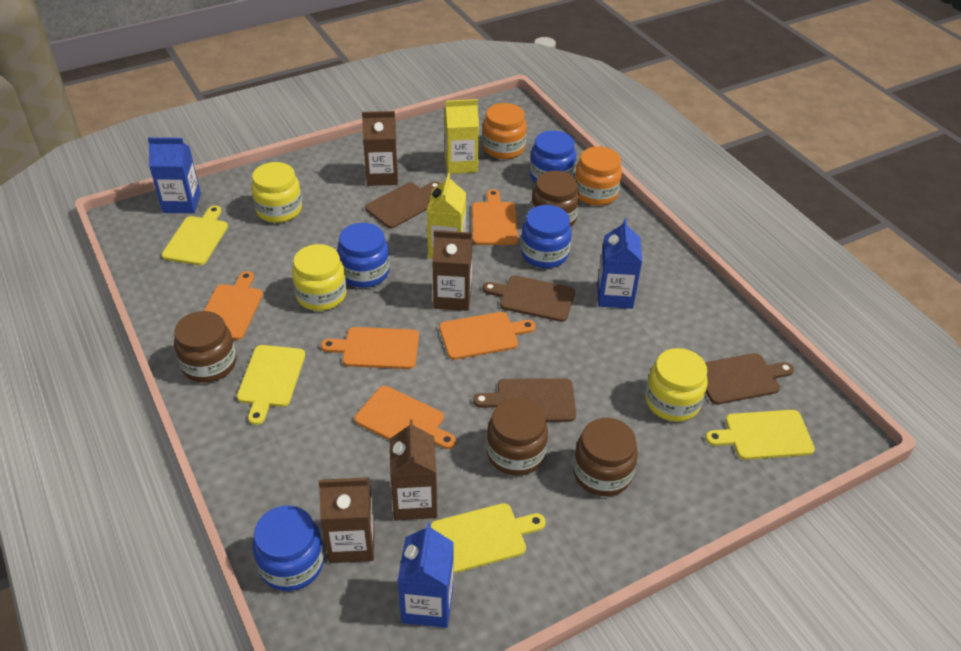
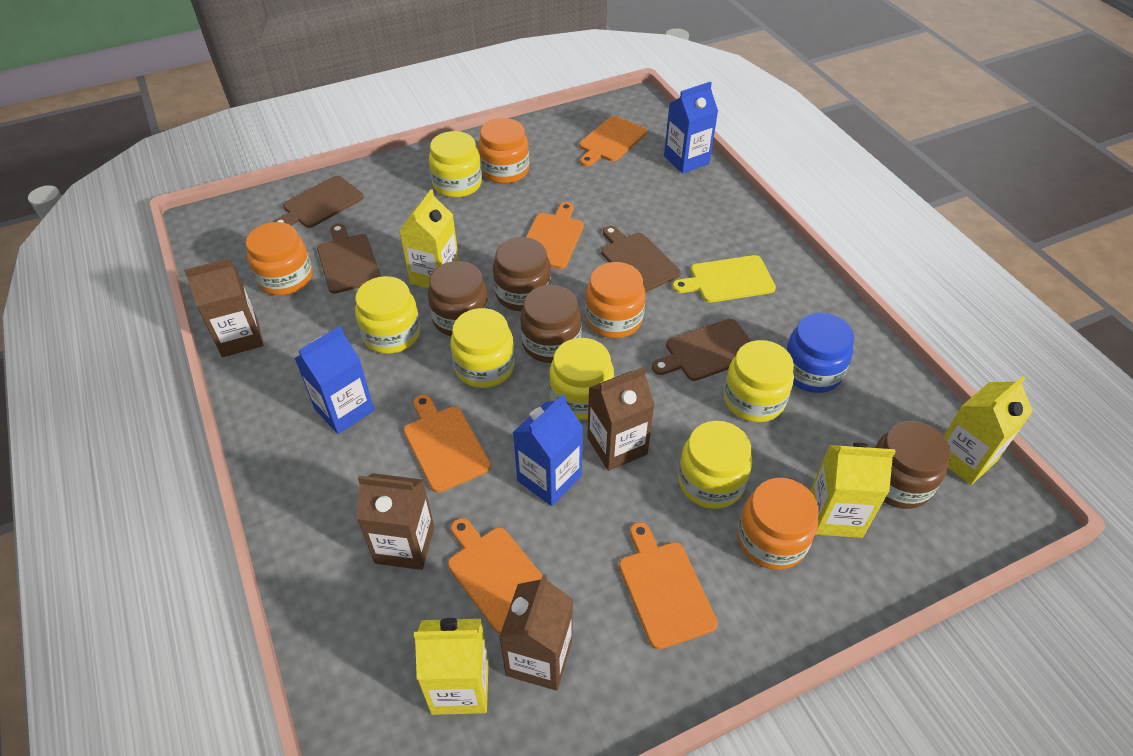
blue jar: 4 -> 1
orange jar: 2 -> 4
yellow carton: 2 -> 4
yellow cutting board: 4 -> 1
yellow jar: 3 -> 6

